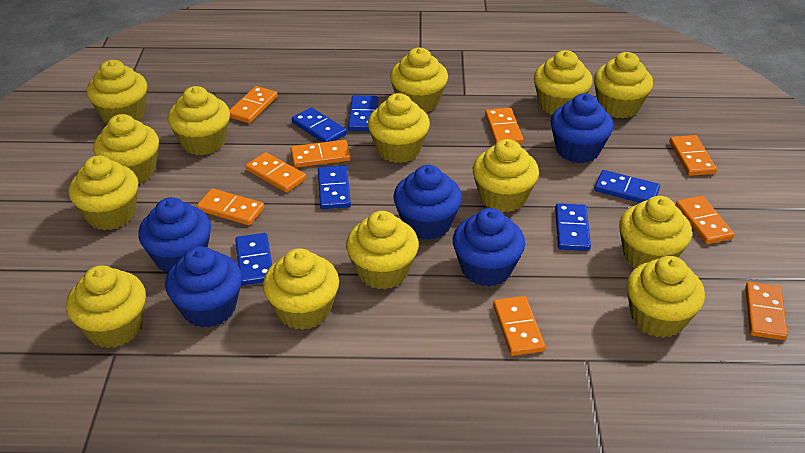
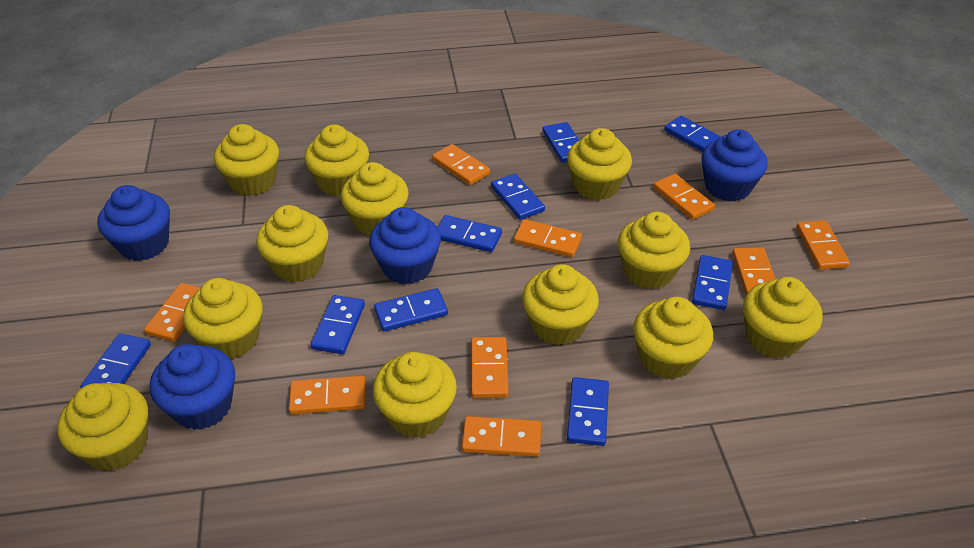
blue cupcake: 5 -> 4
blue domino: 6 -> 9
yellow cupcake: 14 -> 12

